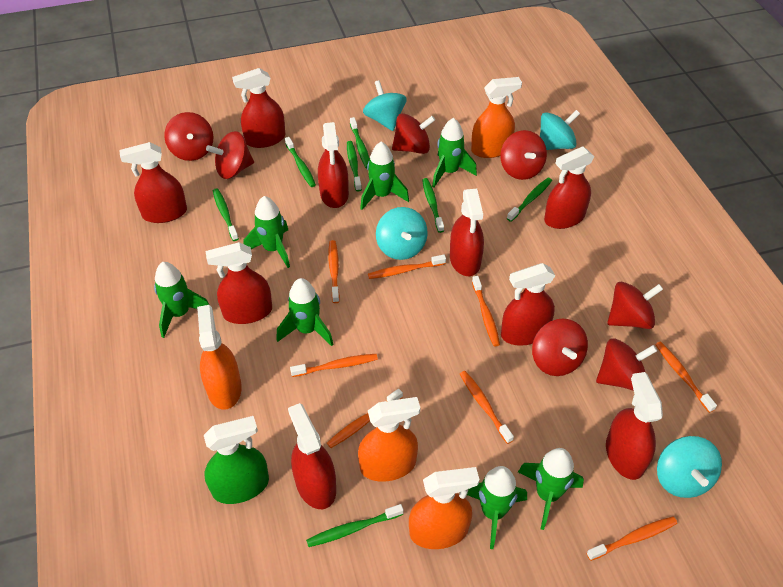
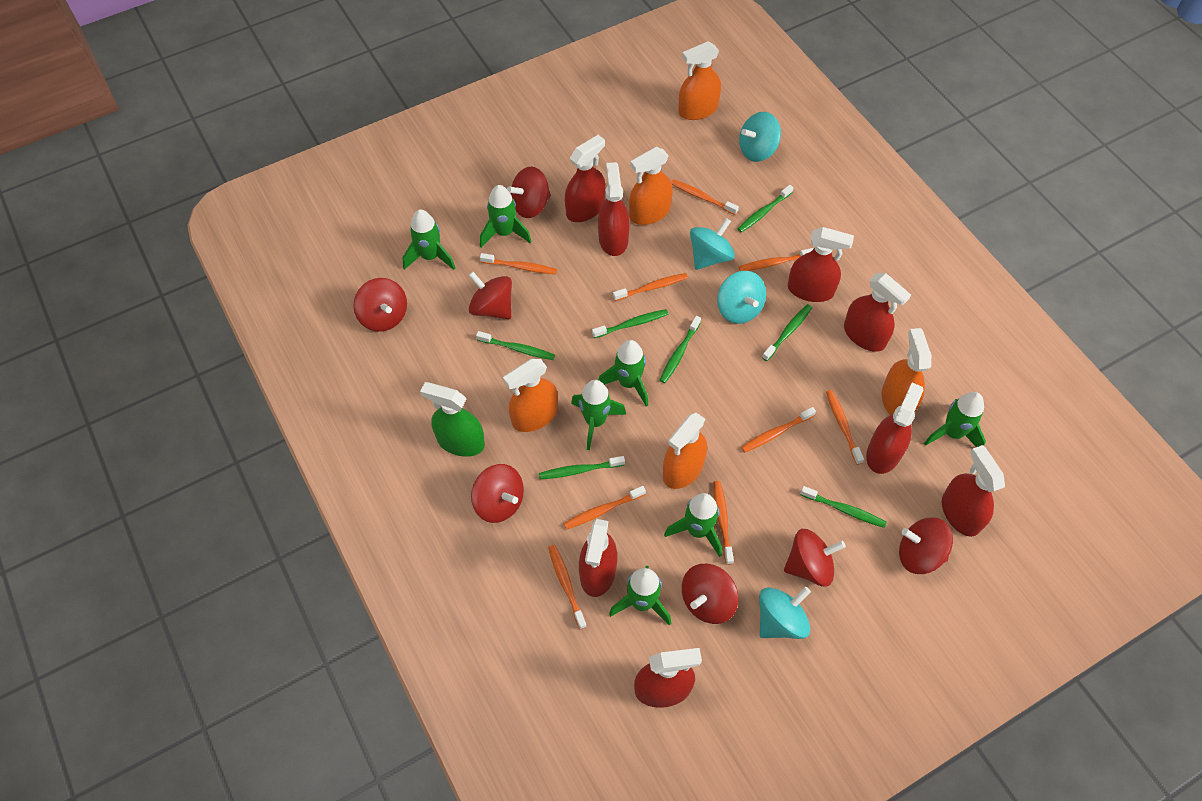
orange spray bottle: 4 -> 5
orange toothbrush: 8 -> 9
red spray bottle: 9 -> 8

